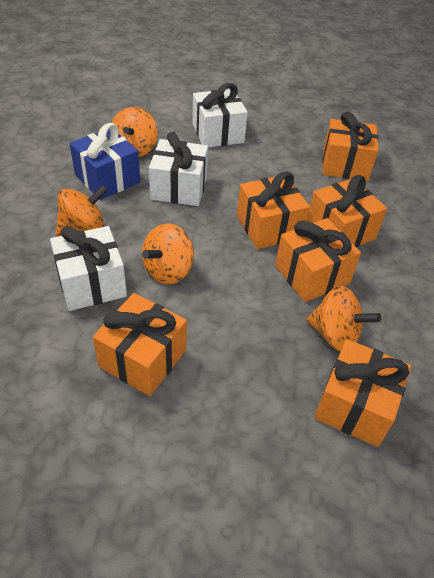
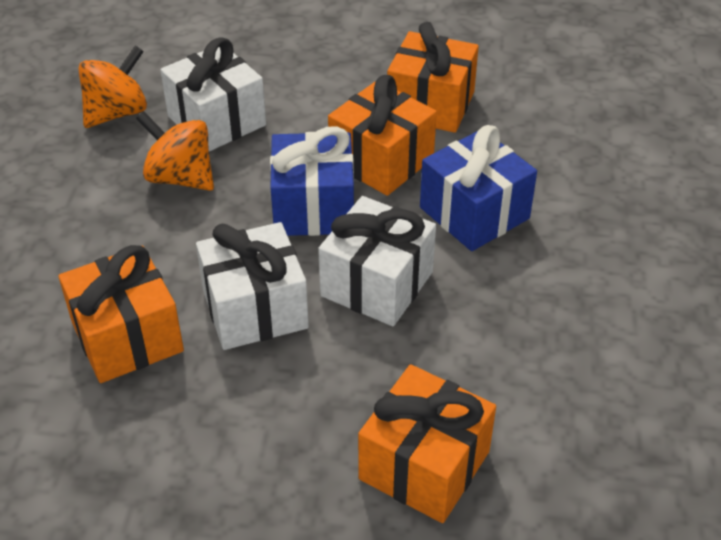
blue gift: 1 -> 2
orange gift: 6 -> 4
orange spinning top: 4 -> 2

